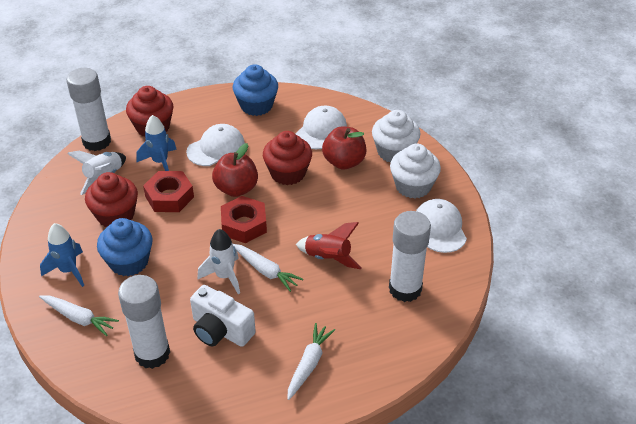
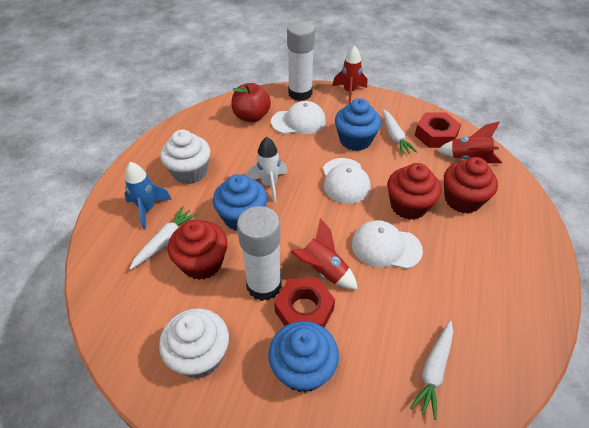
blue cupcake: 2 -> 3
blue rocket: 2 -> 1
red apple: 2 -> 1
red rocket: 1 -> 3
white camera: 1 -> 0
white glue stick: 3 -> 2
white rocket: 2 -> 1

